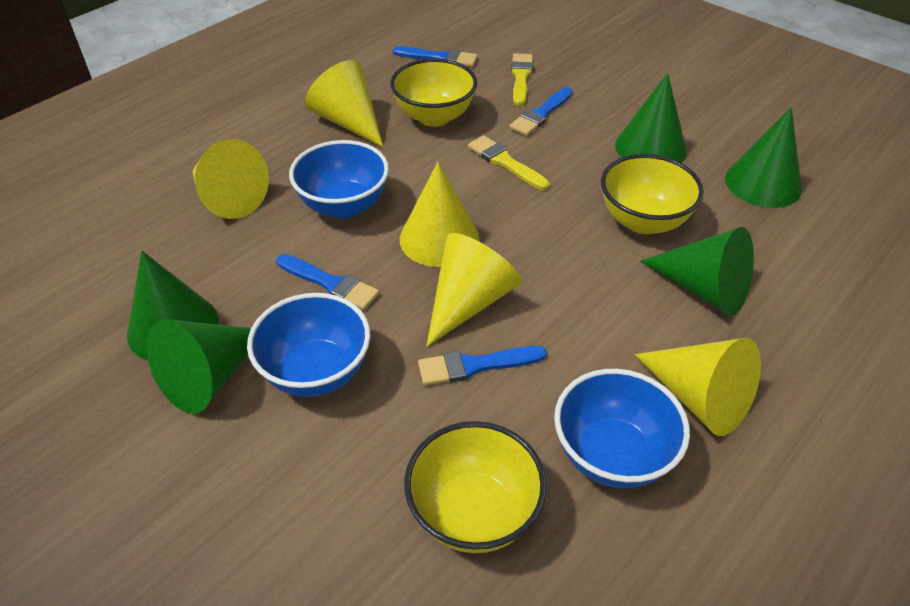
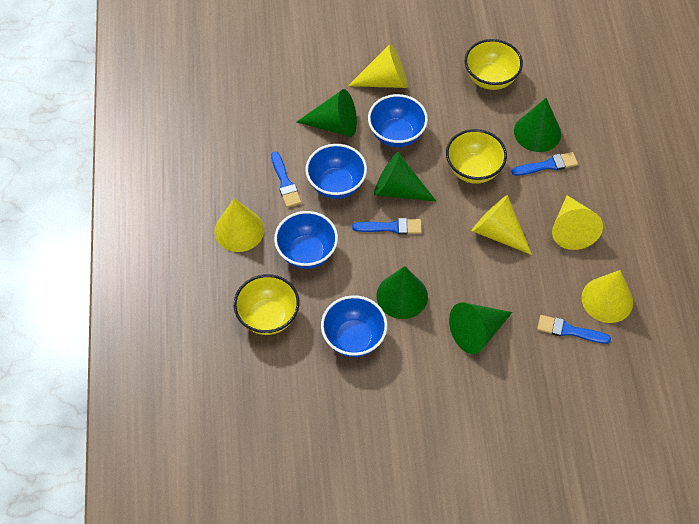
blue bowl: 3 -> 4
yellow brush: 2 -> 0

